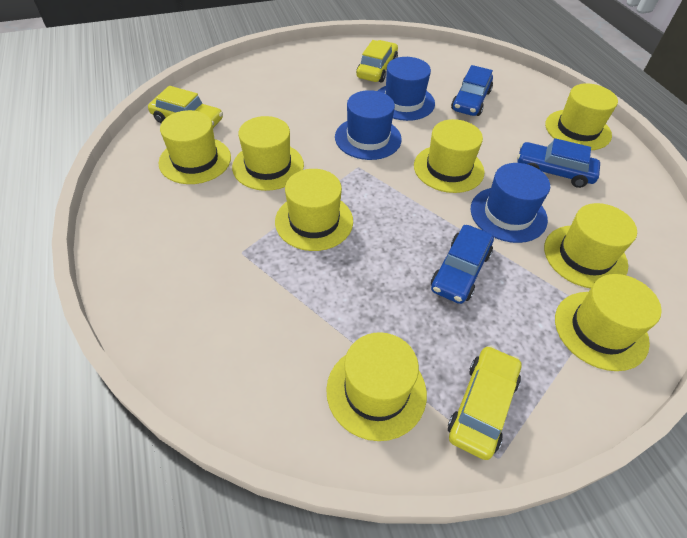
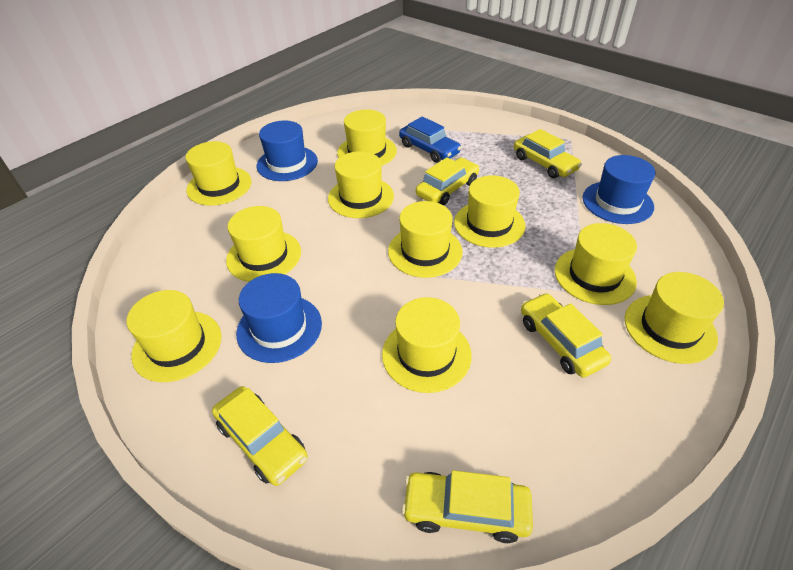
blue car: 3 -> 1
yellow car: 3 -> 5
yellow hat: 8 -> 10

